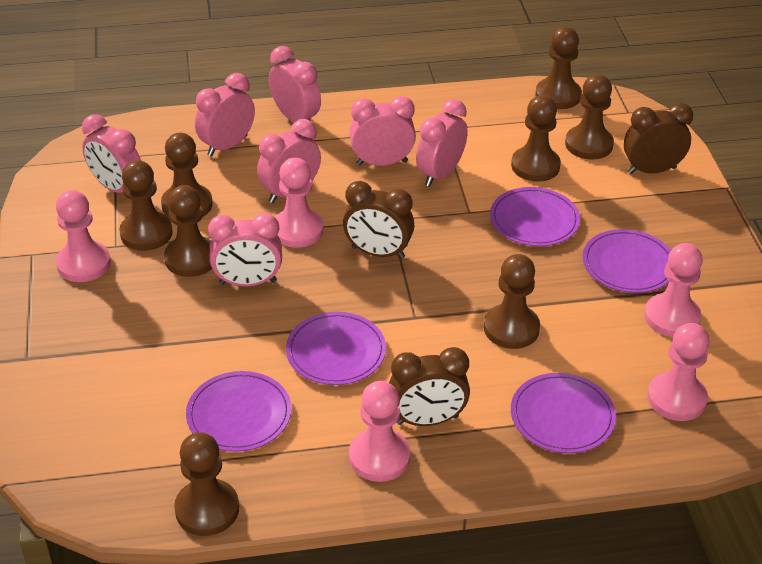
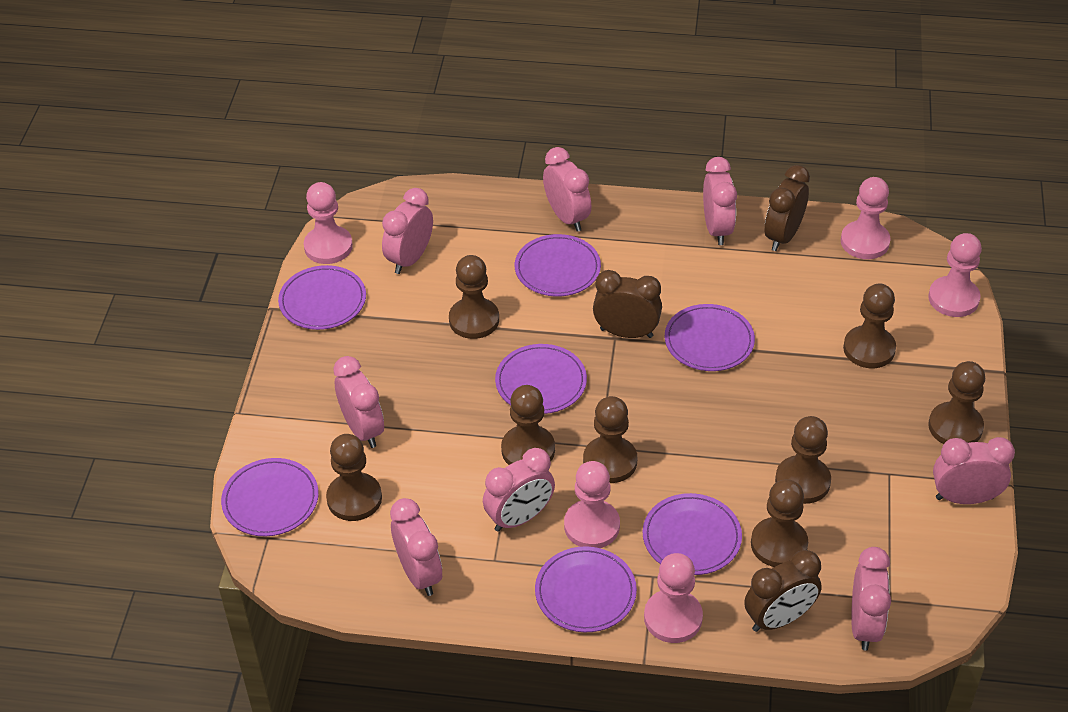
pink clock: 7 -> 8
purple plate: 5 -> 7

